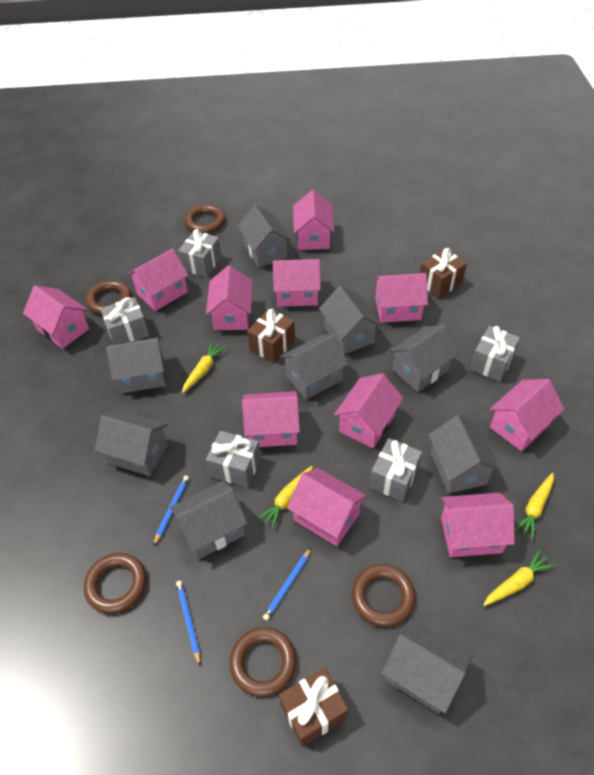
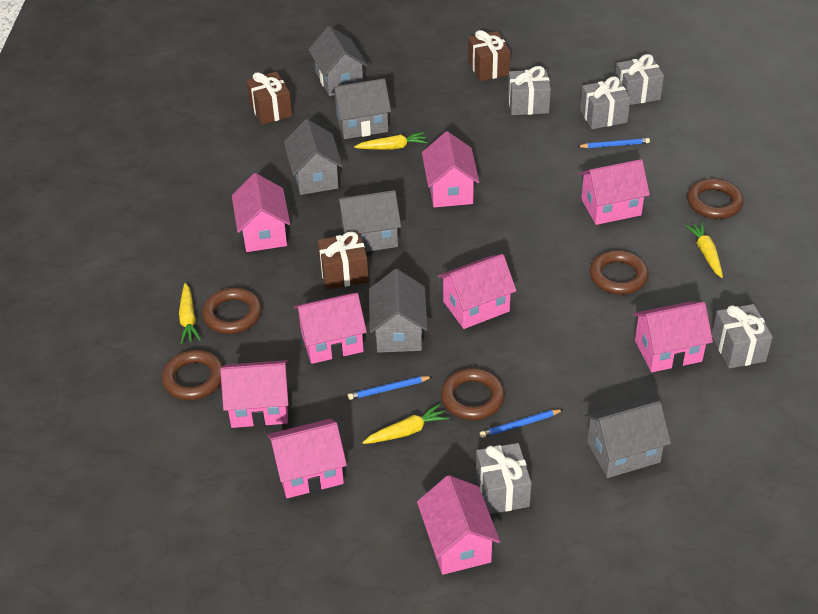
grey house: 9 -> 6
pink house: 11 -> 9

